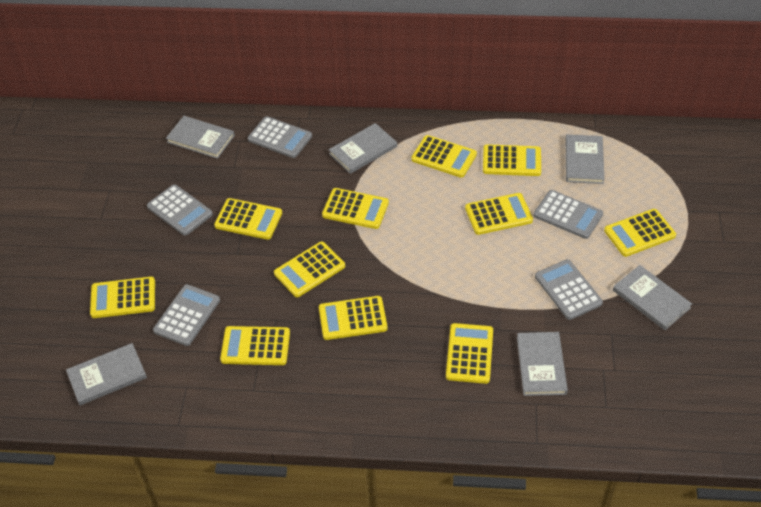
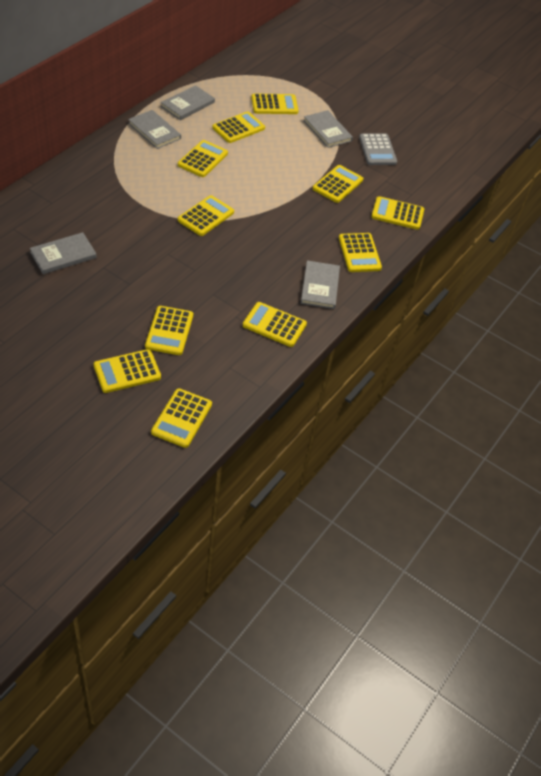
grey book: 6 -> 5
grey calculator: 5 -> 1

